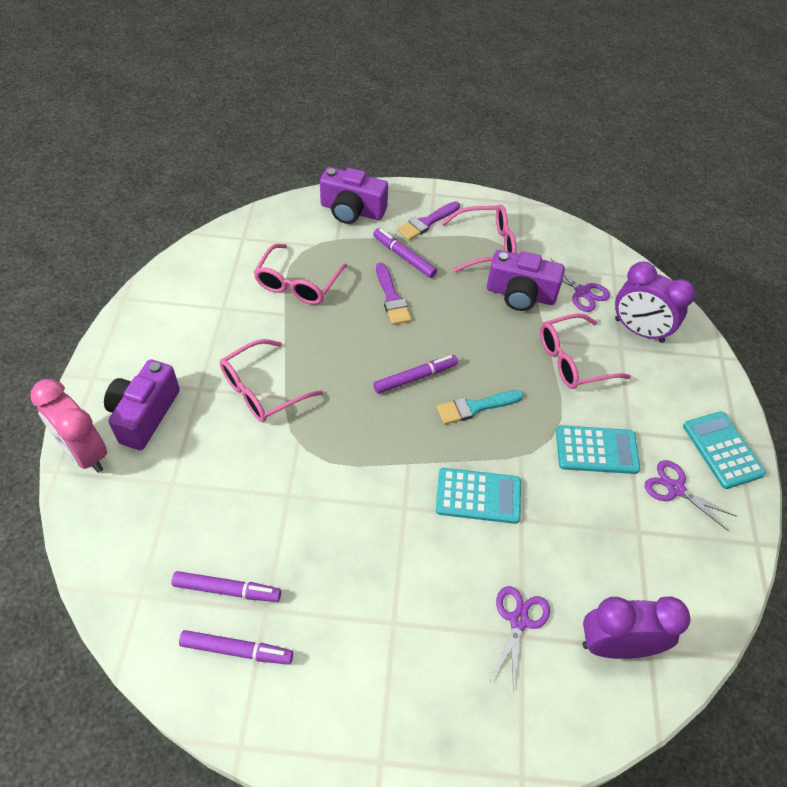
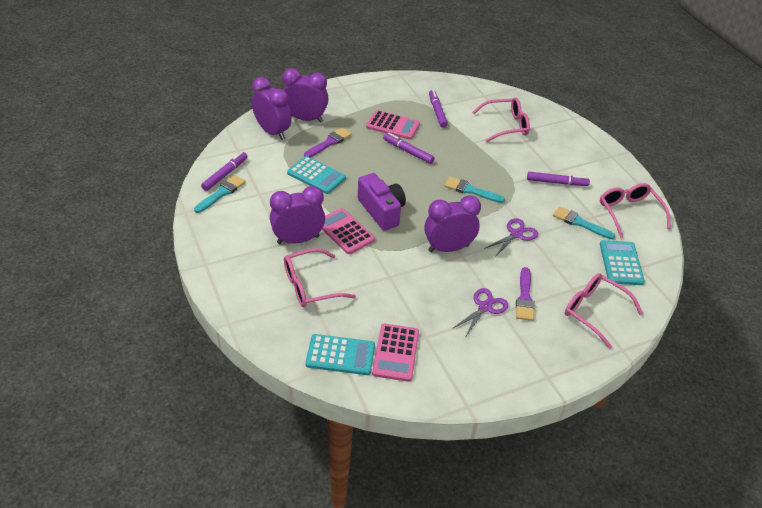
pink calculator: 0 -> 3
pink clock: 1 -> 0
purple camera: 3 -> 1
purple clock: 2 -> 4
purple scissors: 3 -> 2
turquoise brush: 1 -> 3

